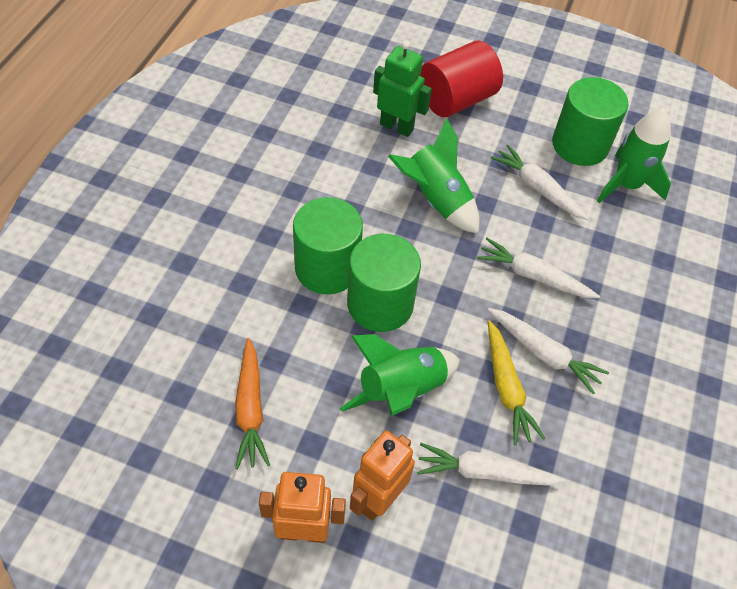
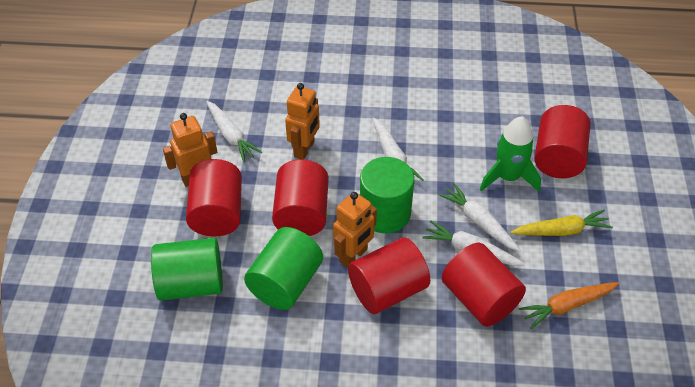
green robot: 1 -> 0
green rocket: 3 -> 1
orange robot: 2 -> 3
red cylinder: 1 -> 5

